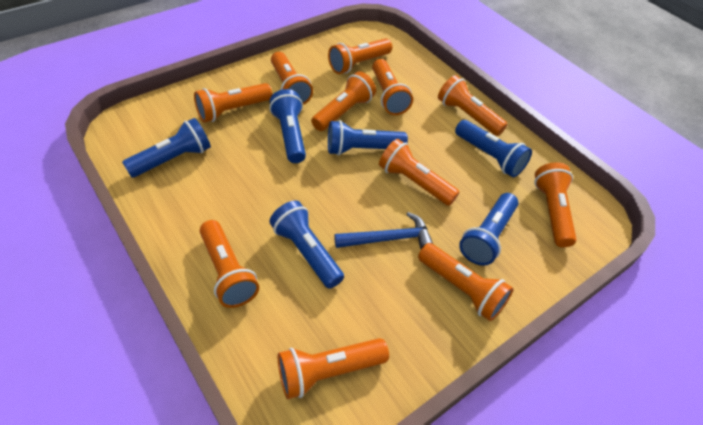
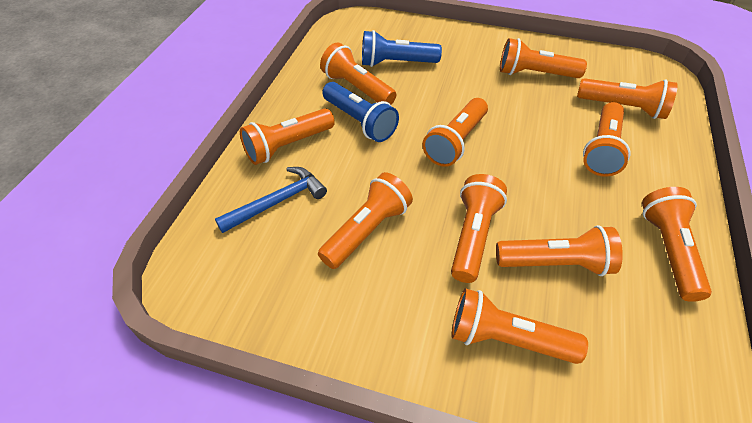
blue flashlight: 6 -> 2

